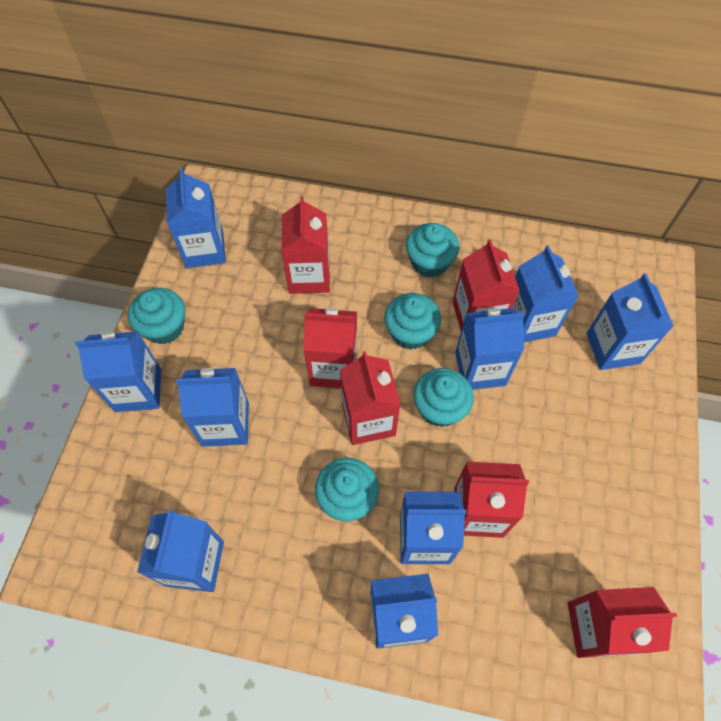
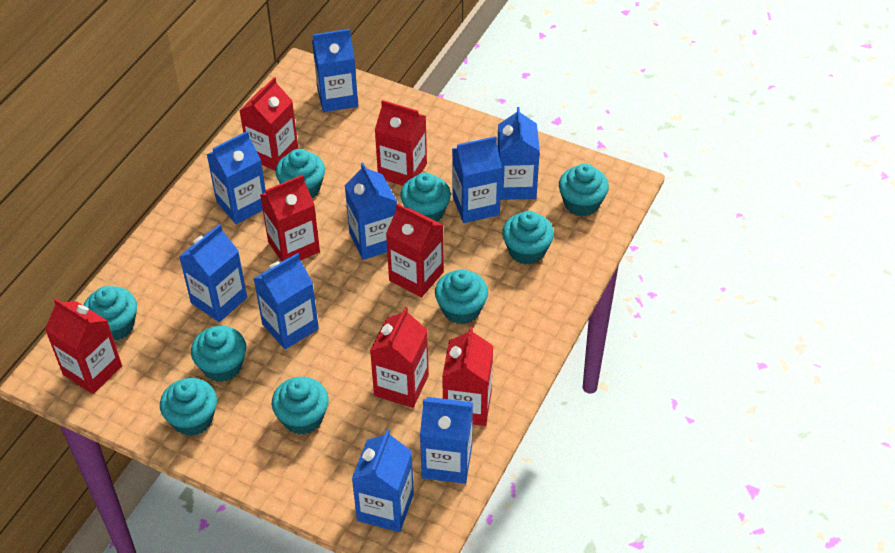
red carton: 6 -> 7
turquoise cupcake: 5 -> 9

